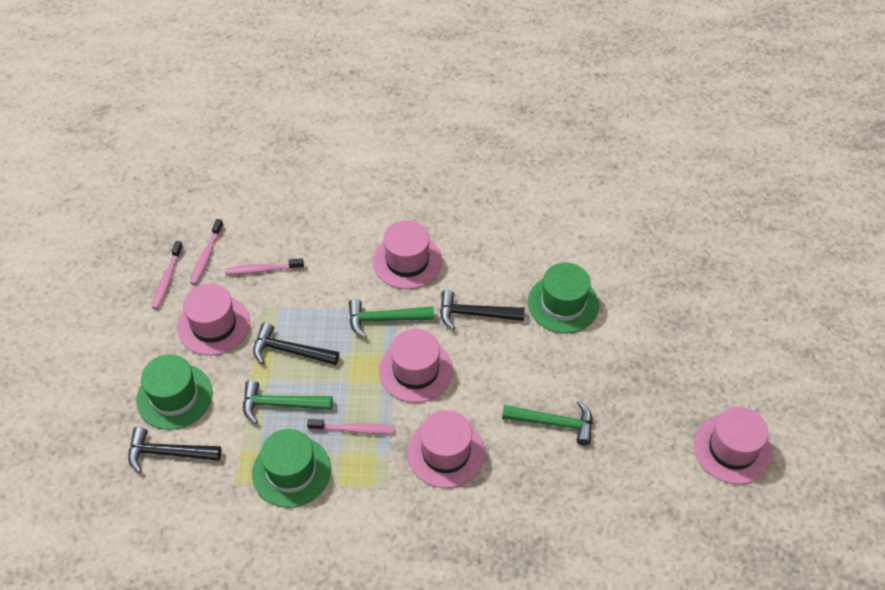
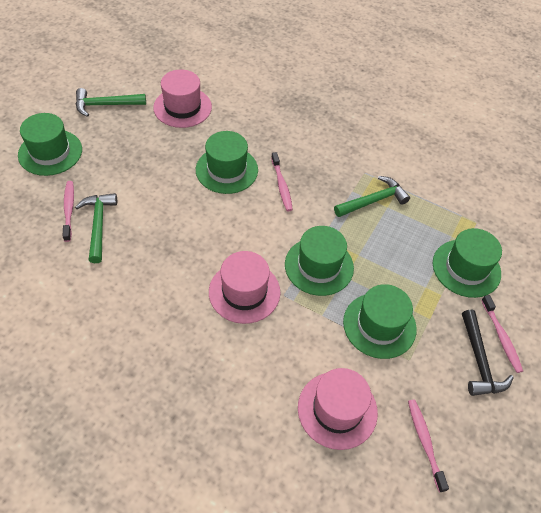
black hammer: 3 -> 1
green hat: 3 -> 5
pink hat: 5 -> 3

